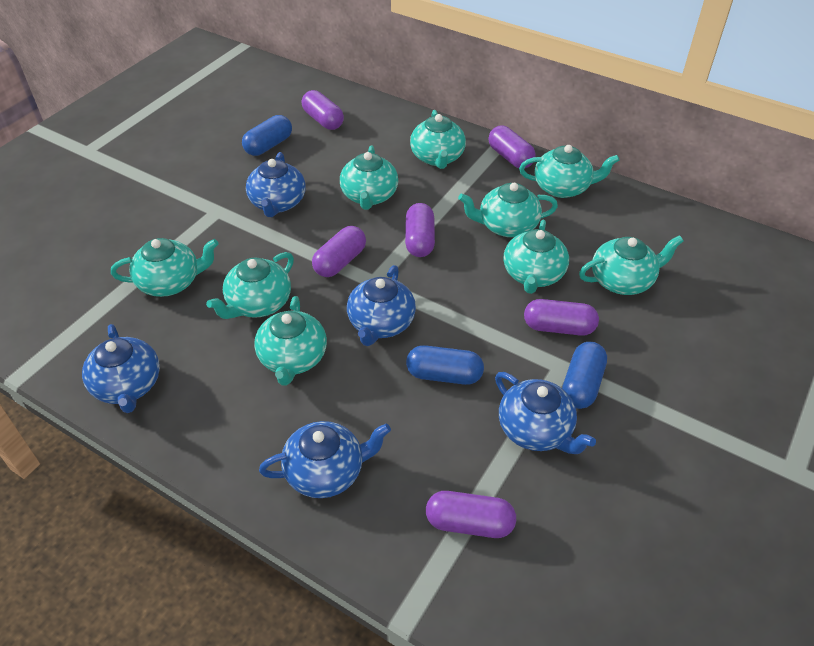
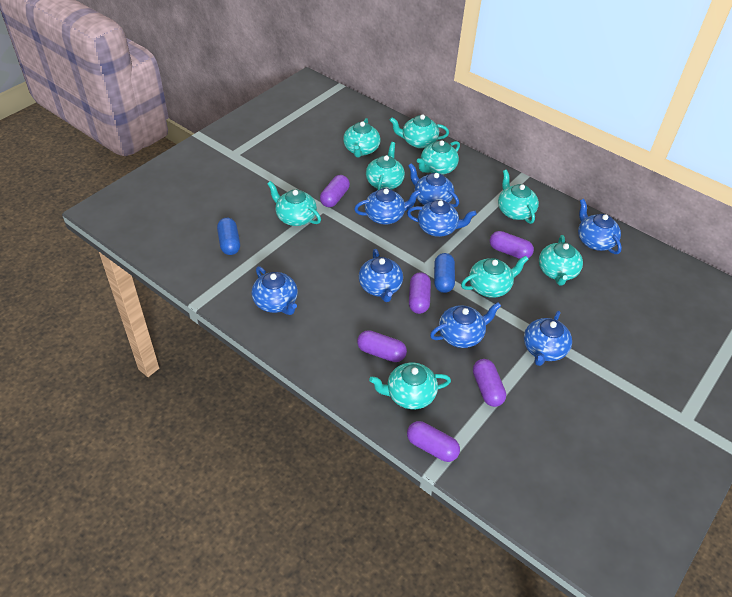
blue capsule: 3 -> 2
blue teapot: 5 -> 8

